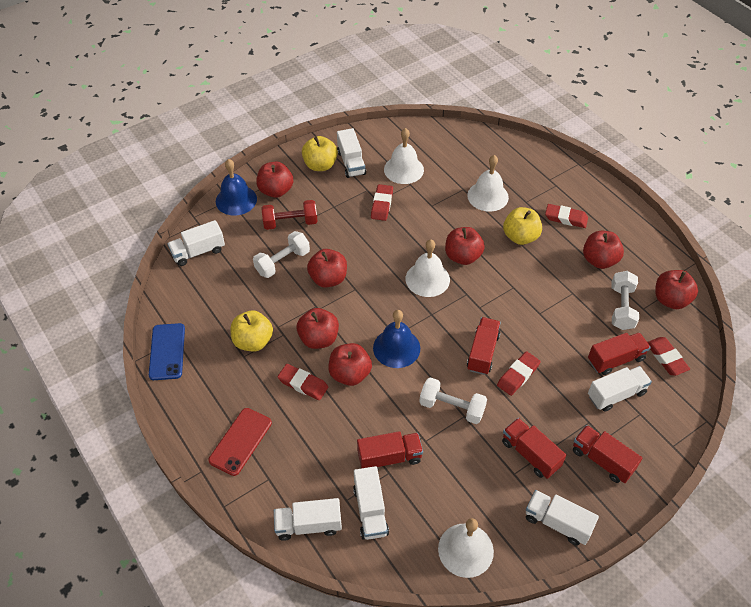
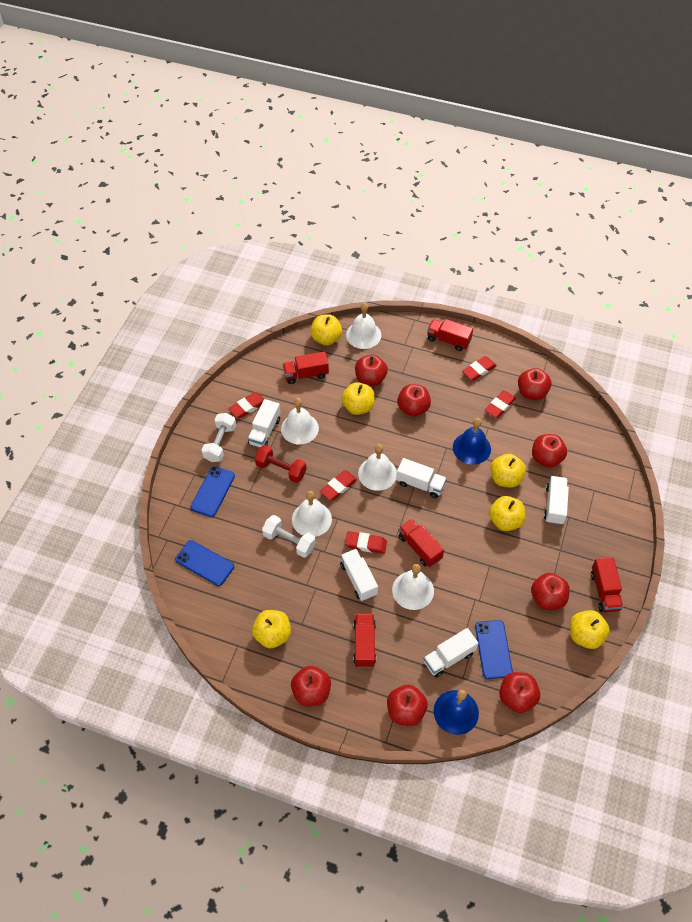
blue phone: 1 -> 3
red apple: 7 -> 8
red phone: 1 -> 0
white bell: 4 -> 5
white dumbbell: 3 -> 2
white truck: 6 -> 5
yellow apple: 3 -> 6

